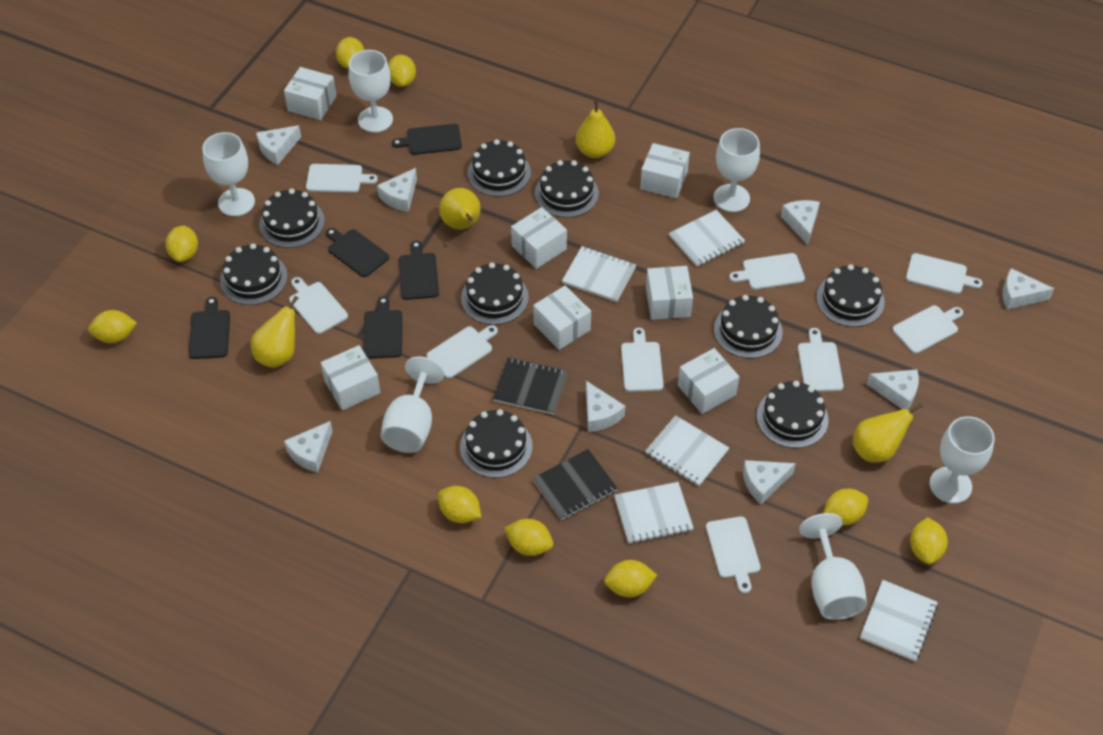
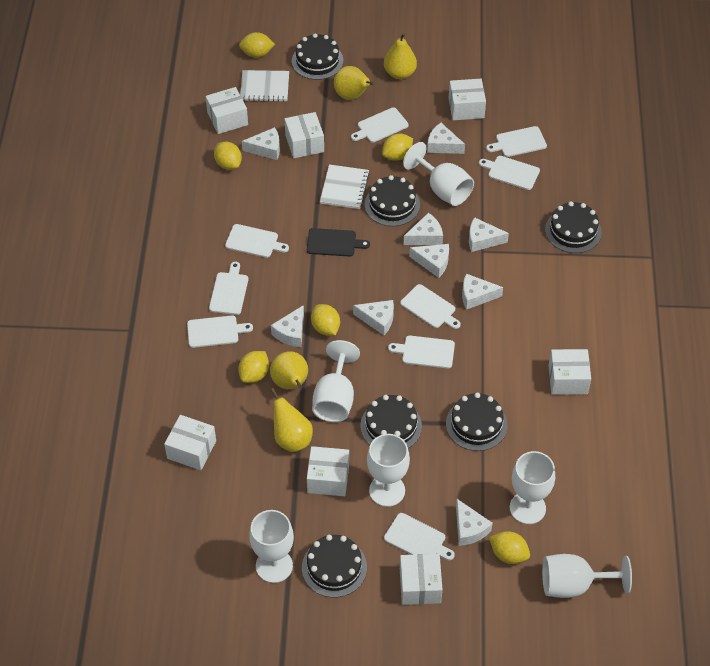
black cake: 9 -> 6
black cutting board: 5 -> 1
black notebook: 2 -> 0
white cheese: 8 -> 9
white notebook: 5 -> 2
yellow lemon: 9 -> 6

